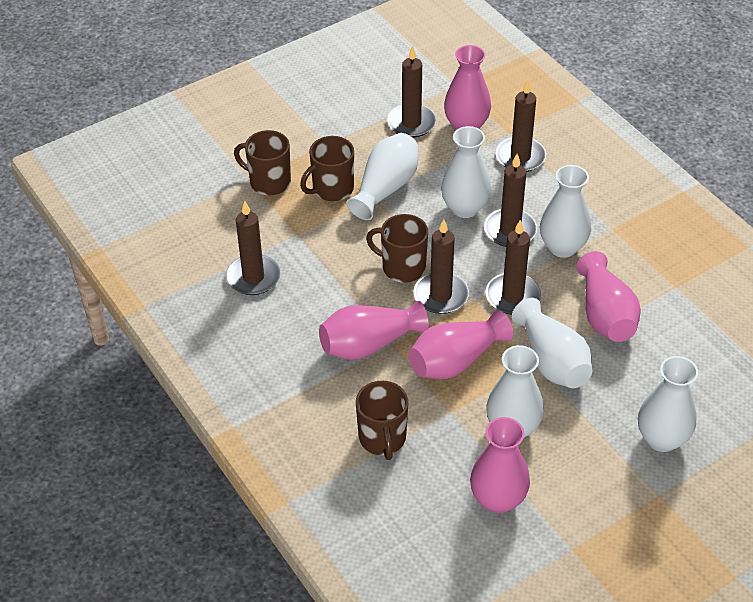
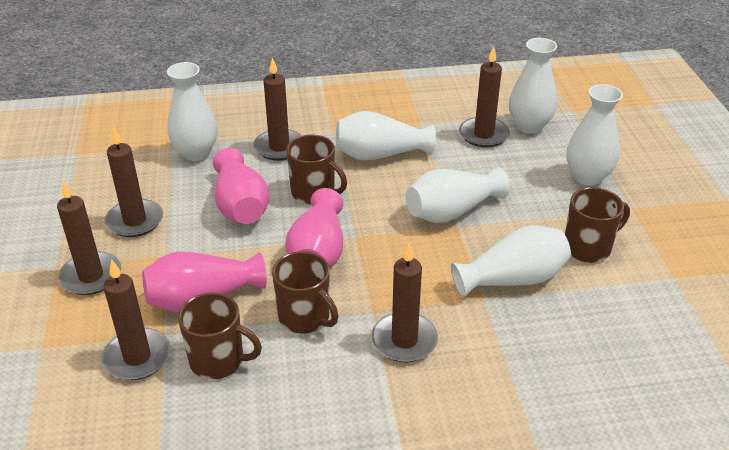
pink vase: 5 -> 3

